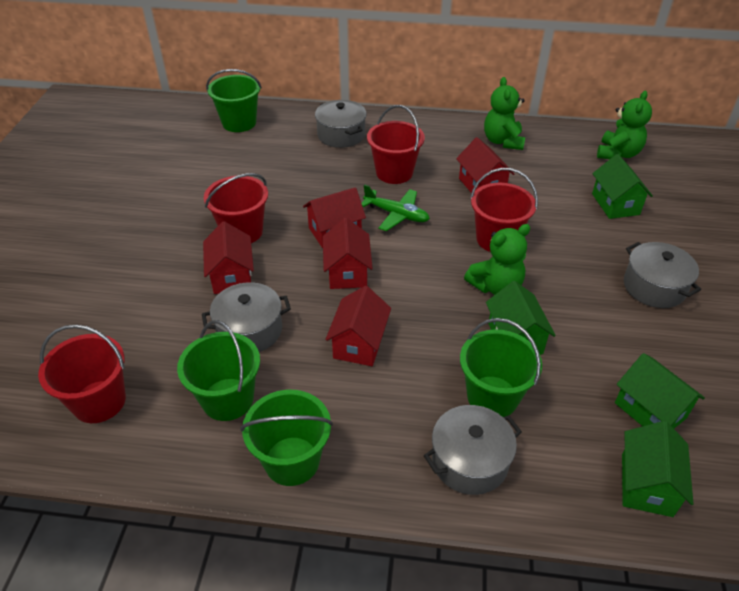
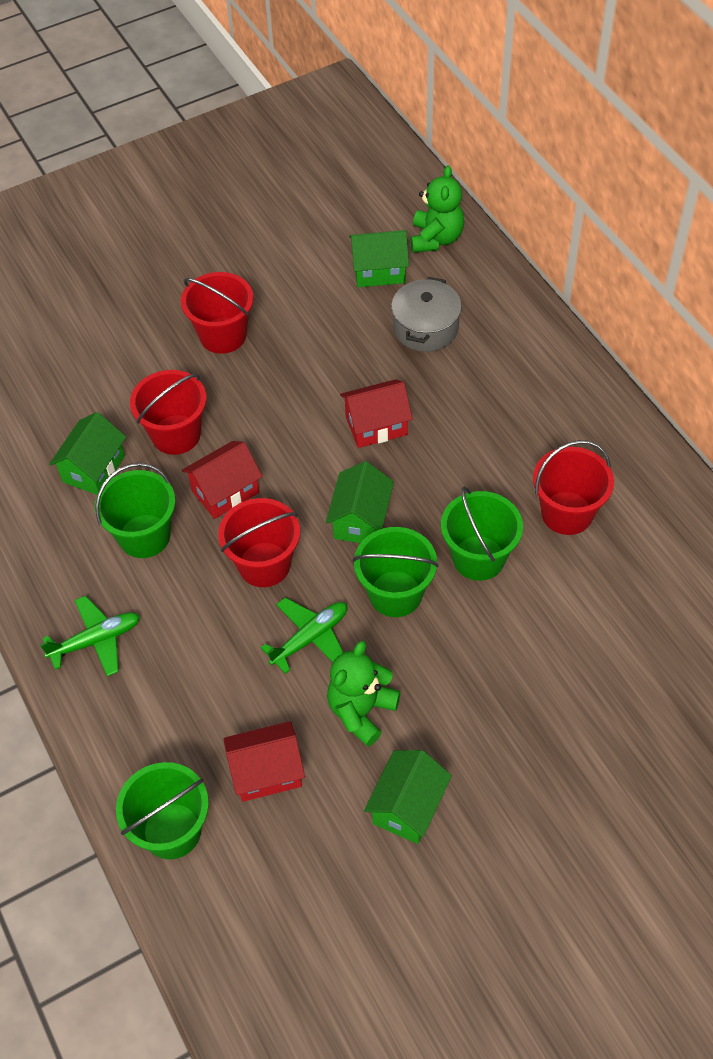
green plane: 1 -> 2
green teddy bear: 3 -> 2
grey pot: 4 -> 1
red house: 5 -> 3

